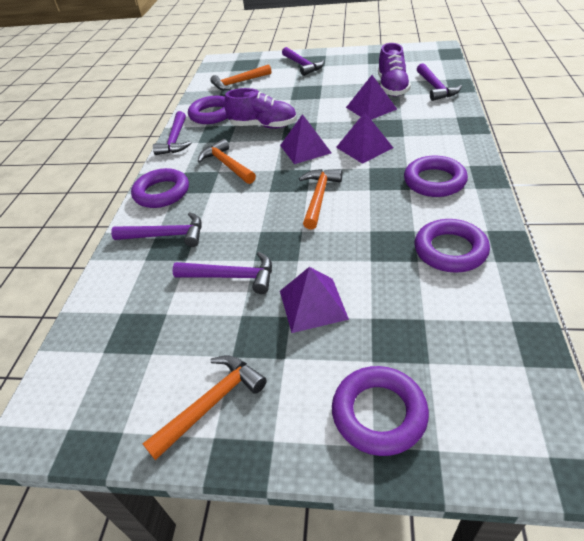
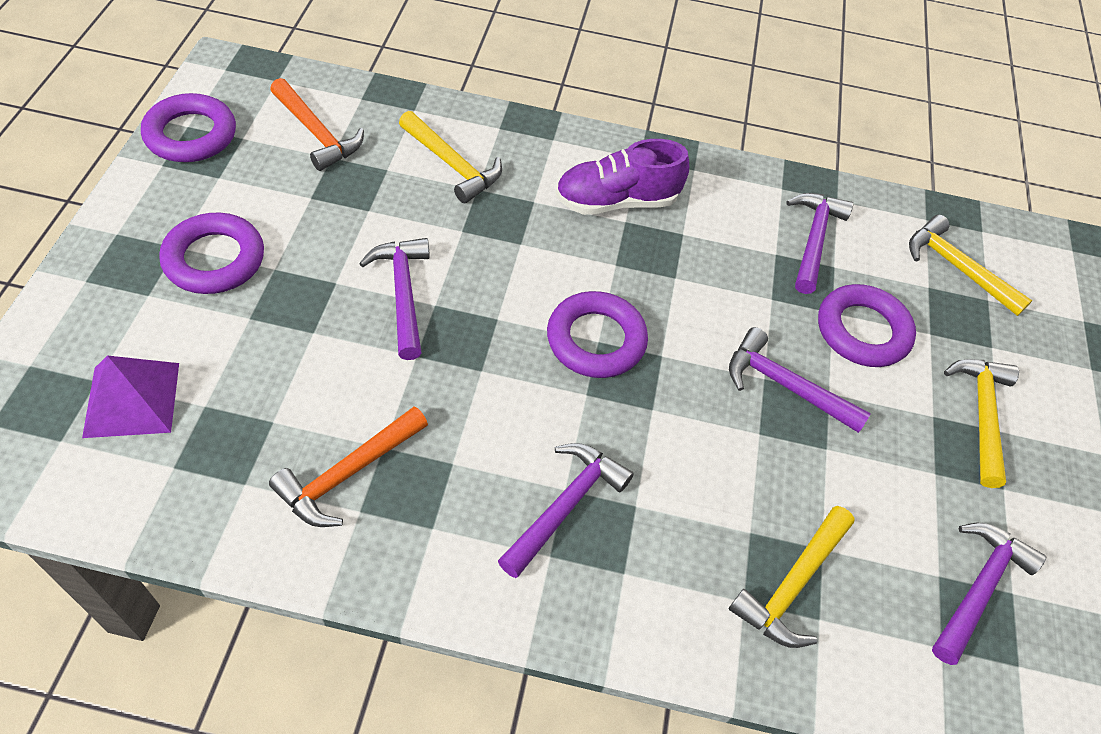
orange hammer: 4 -> 2
purple pyramid: 4 -> 1
purple ring: 5 -> 4
purple shoe: 2 -> 1
yellow hammer: 0 -> 4

